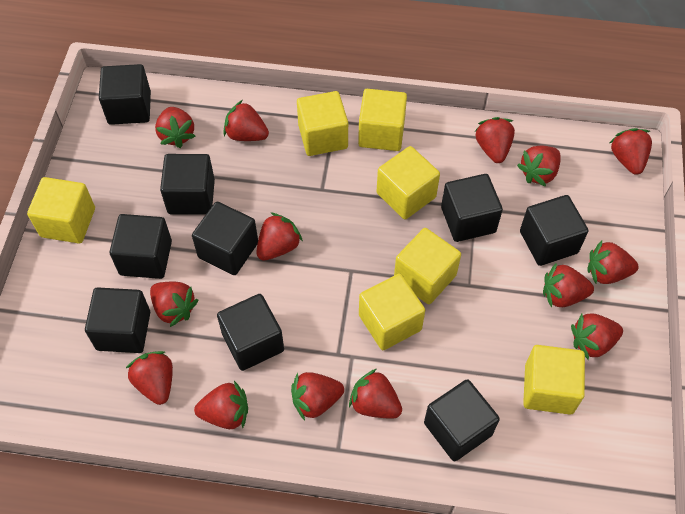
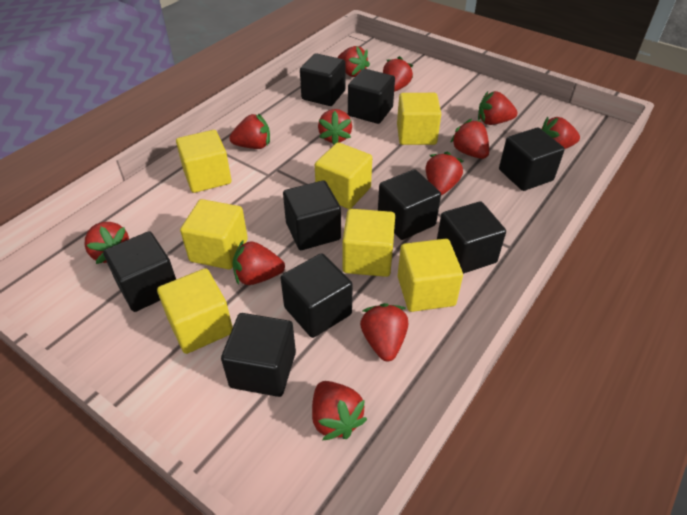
red strawberry: 14 -> 12

